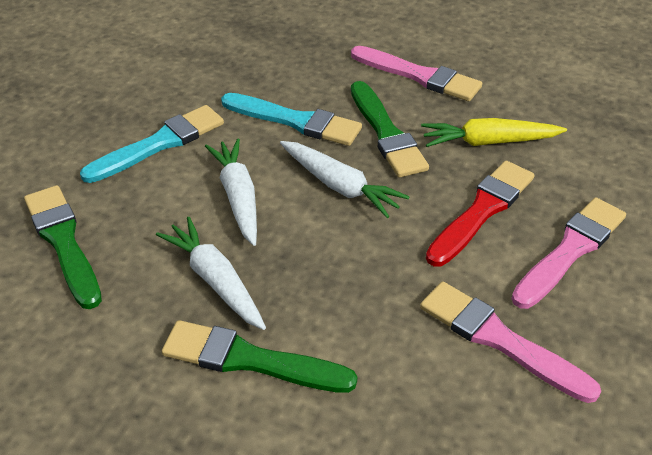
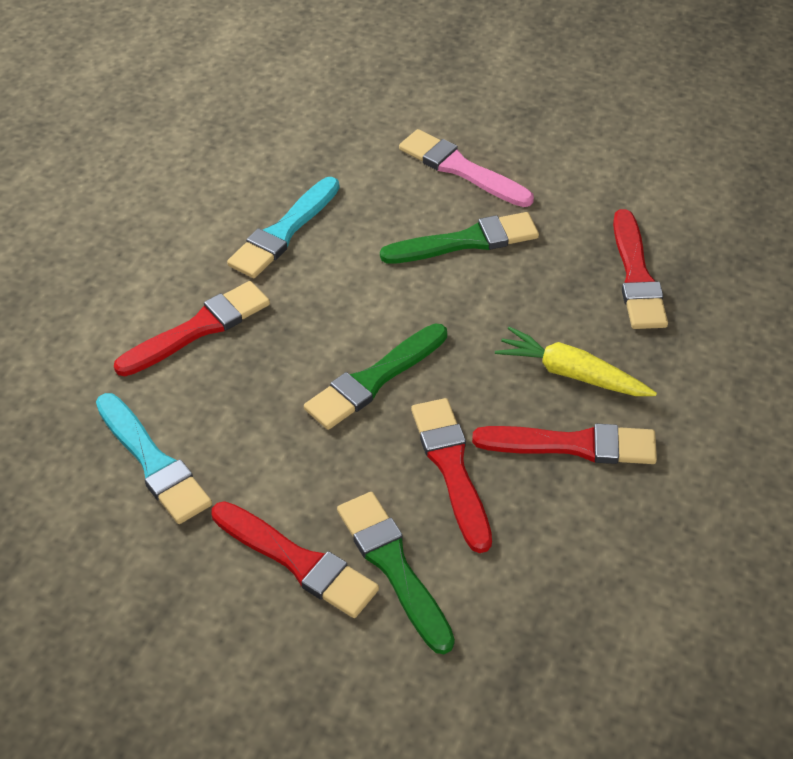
pink brush: 3 -> 1
red brush: 1 -> 5
white carrot: 3 -> 0

